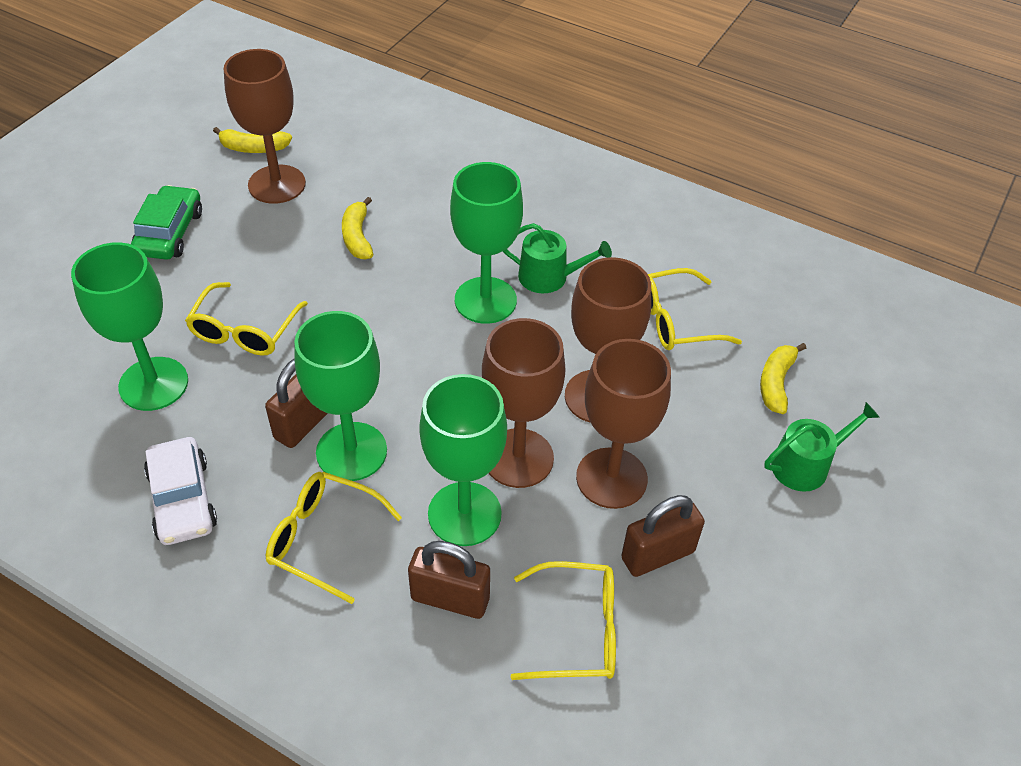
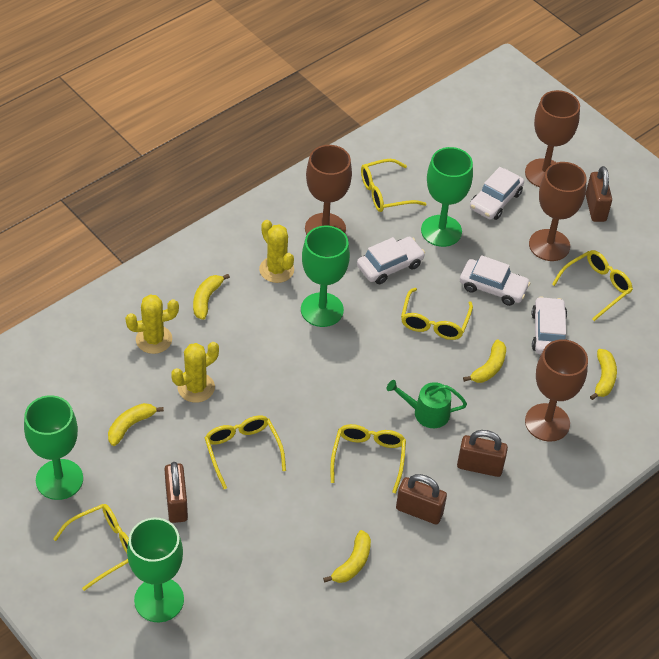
brown padlock: 3 -> 4
green car: 1 -> 0
green watering can: 2 -> 1
white car: 1 -> 4
yellow banana: 3 -> 5
yellow cactus: 0 -> 3
yellow glasses: 4 -> 6

